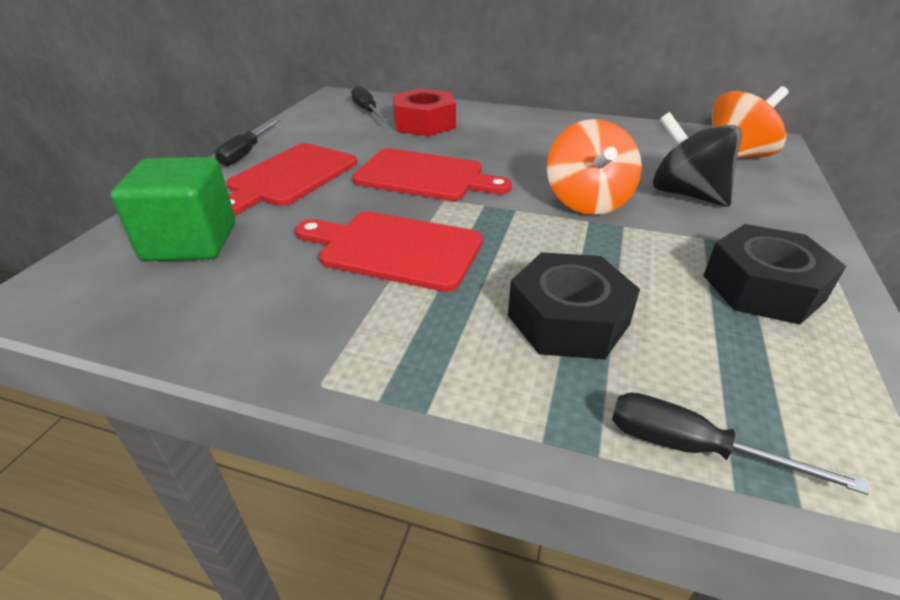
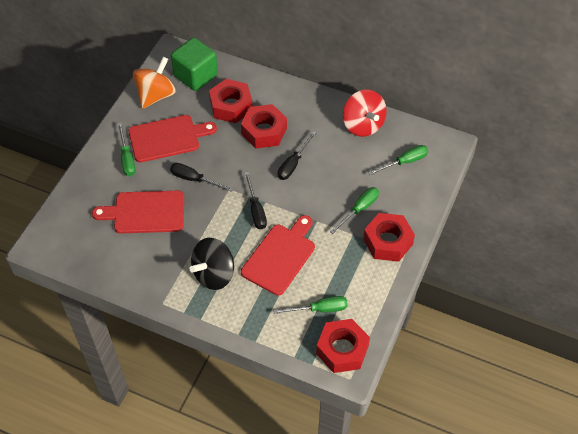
black nut: 2 -> 0
green screwdriver: 0 -> 4
orange spinning top: 2 -> 1
red nut: 1 -> 4
red spinning top: 0 -> 1

